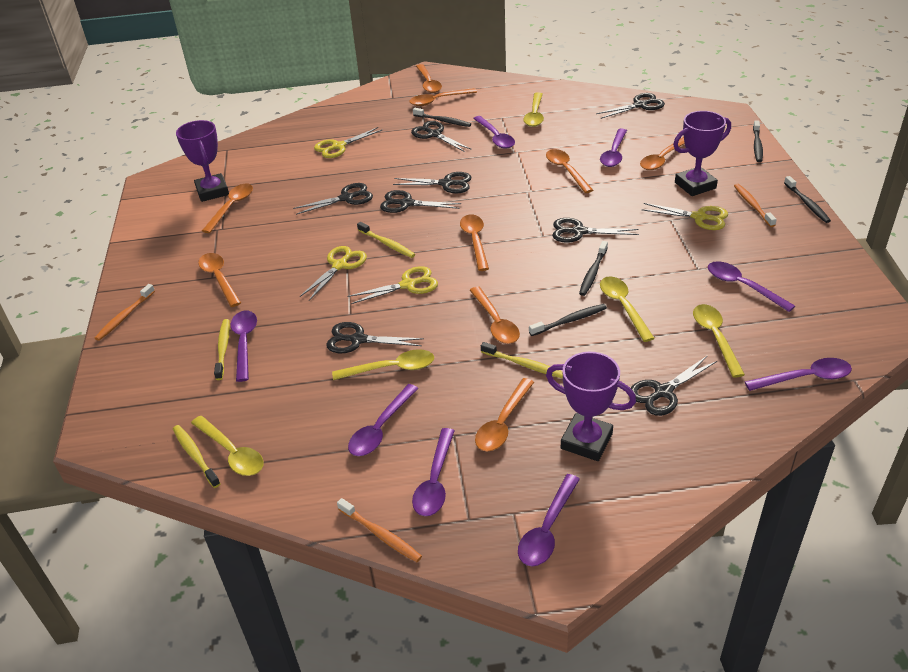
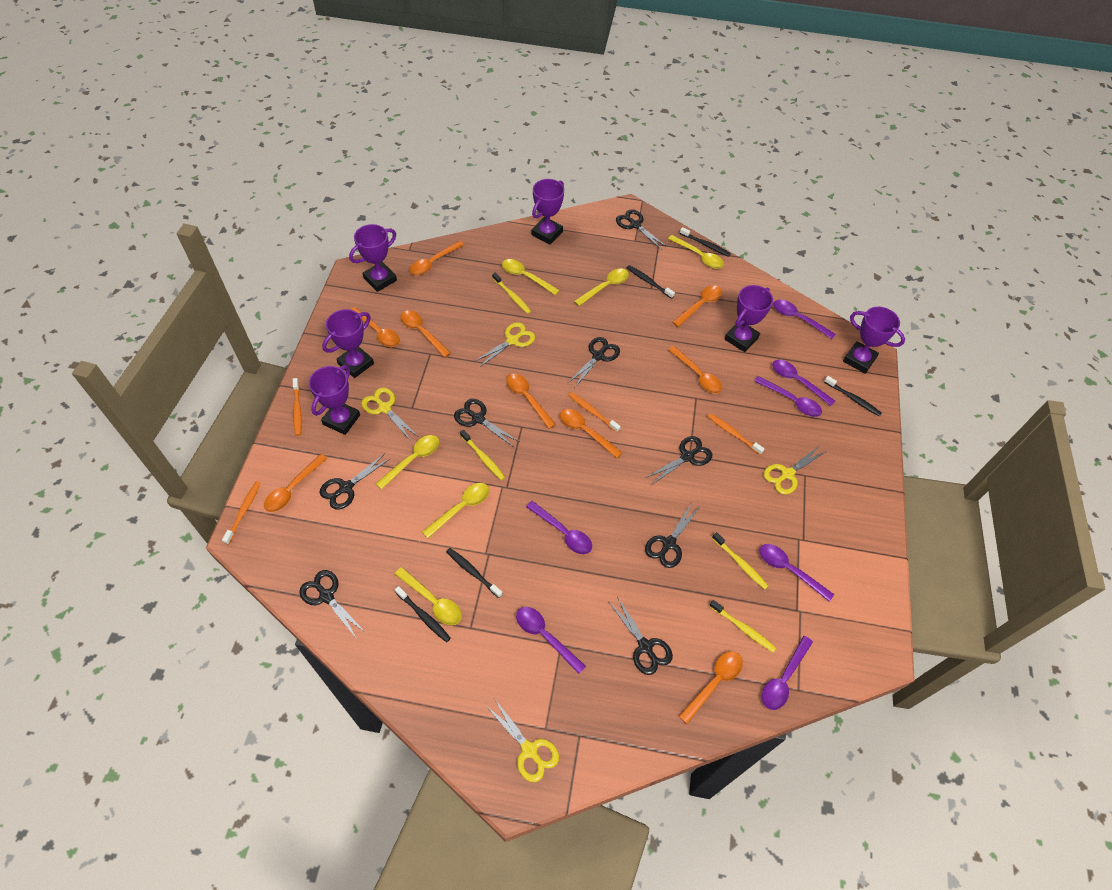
orange toothbrush: 3 -> 4
purple spoon: 8 -> 7
purple trophy: 3 -> 6
yellow spoon: 5 -> 6

